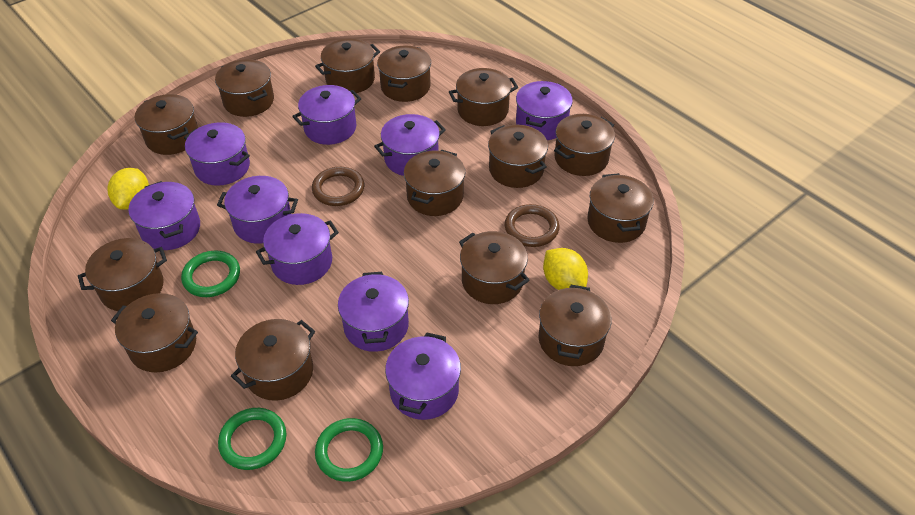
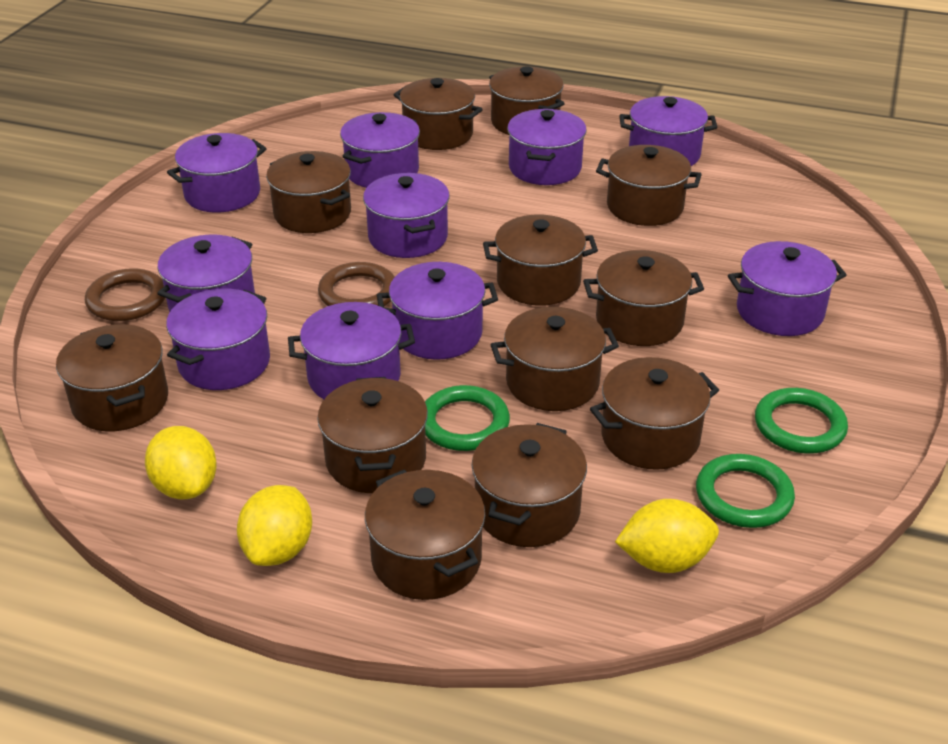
brown pot: 14 -> 12
purple pot: 9 -> 10
yellow lemon: 2 -> 3

